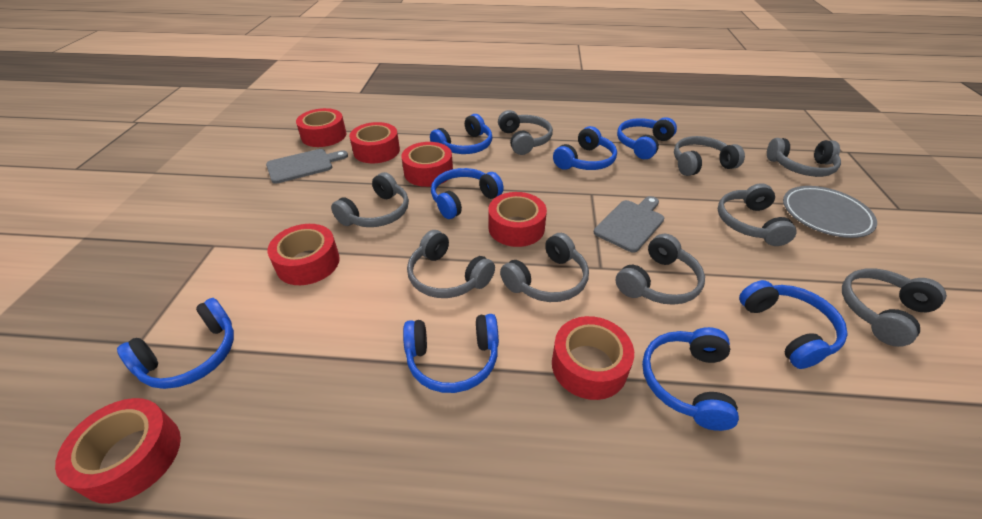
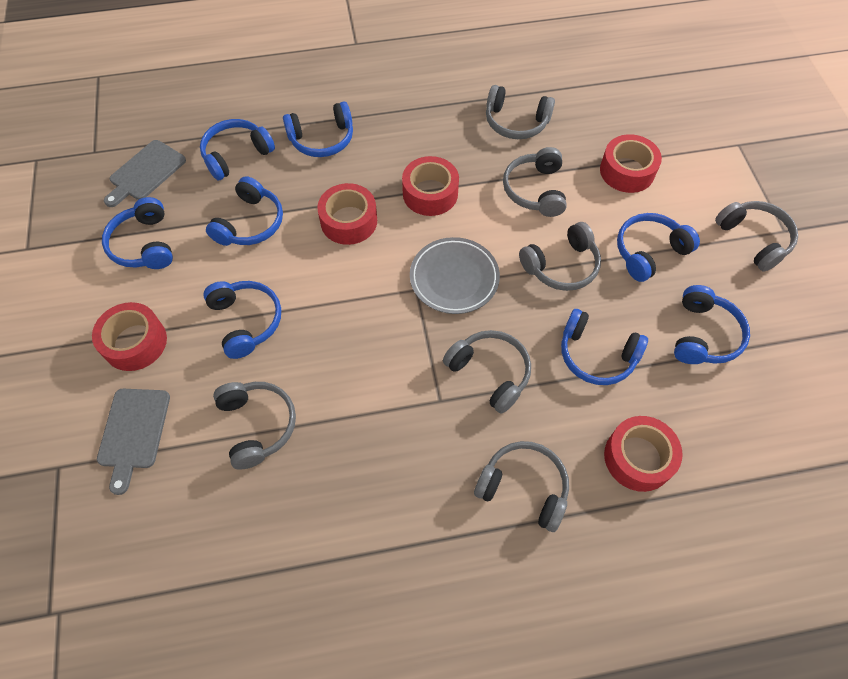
grey headphones: 9 -> 7
red tape: 7 -> 5

